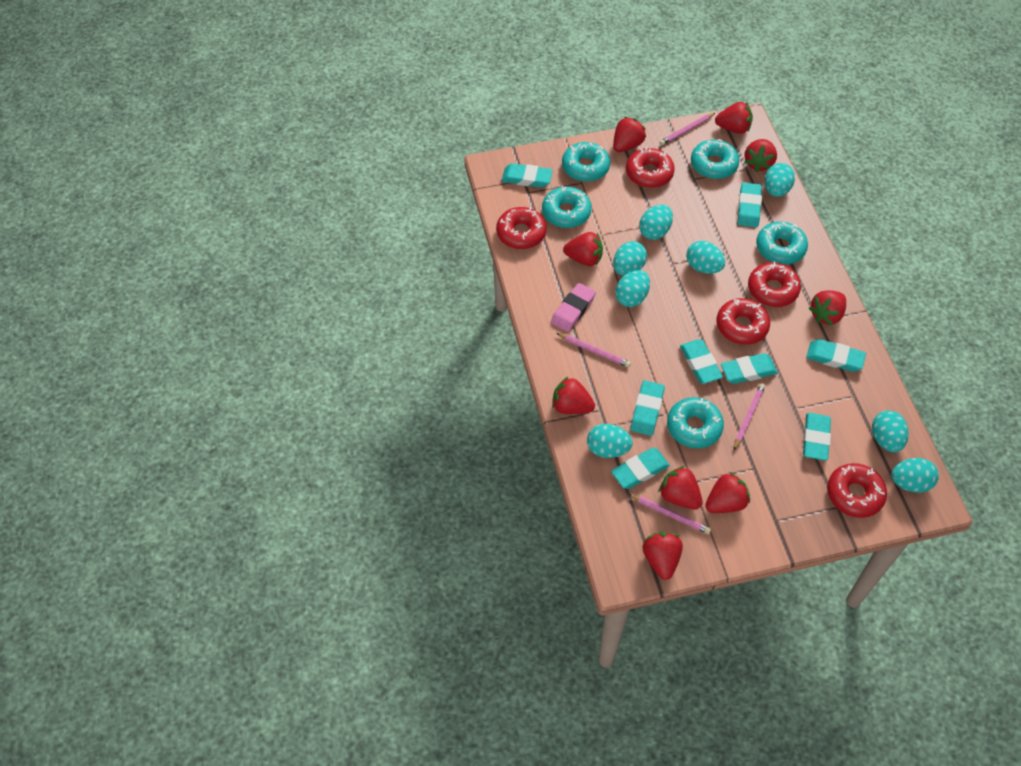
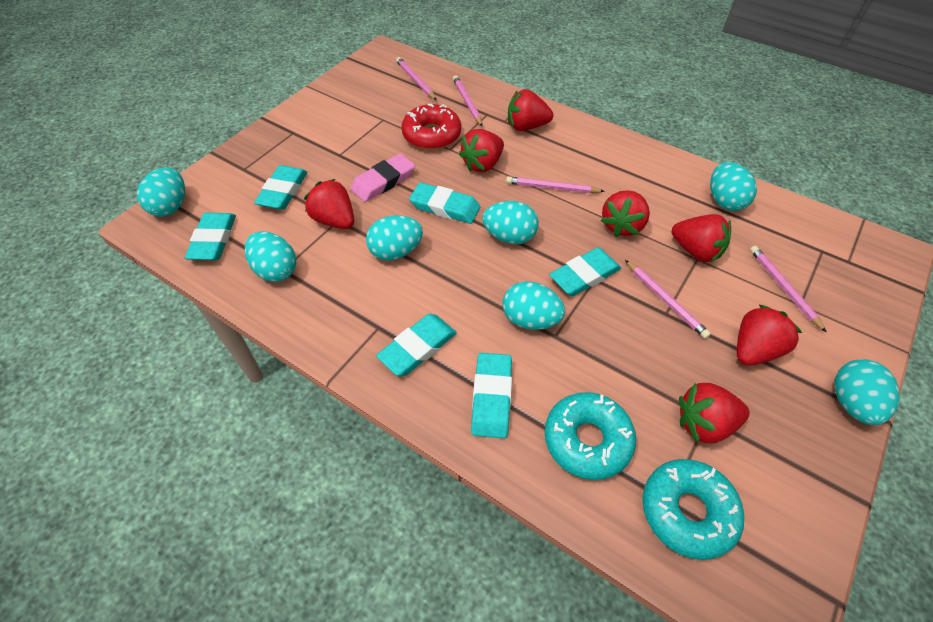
pink pencil: 4 -> 5
red donut: 5 -> 1
red strawberry: 9 -> 7
turquoise donut: 5 -> 2
turquoise egg: 8 -> 7
turquoise eraser: 8 -> 6

